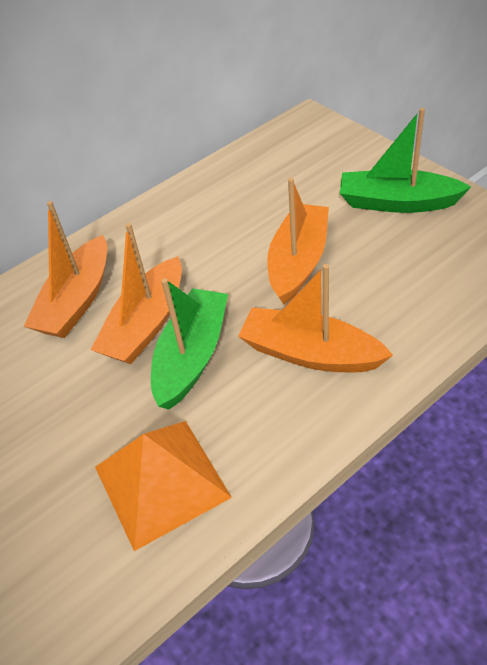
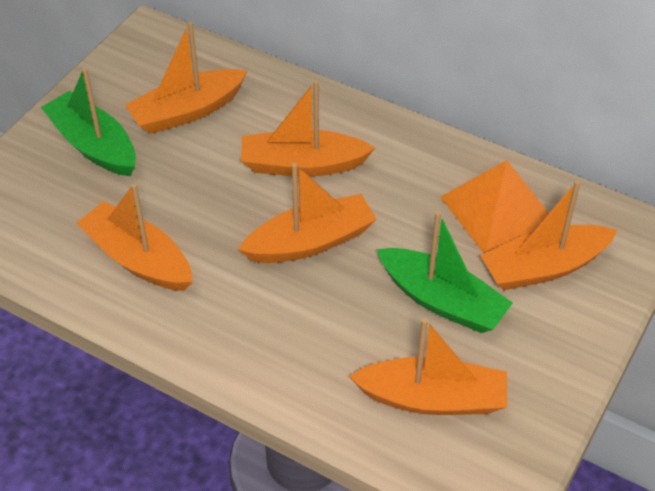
orange boat: 4 -> 6

